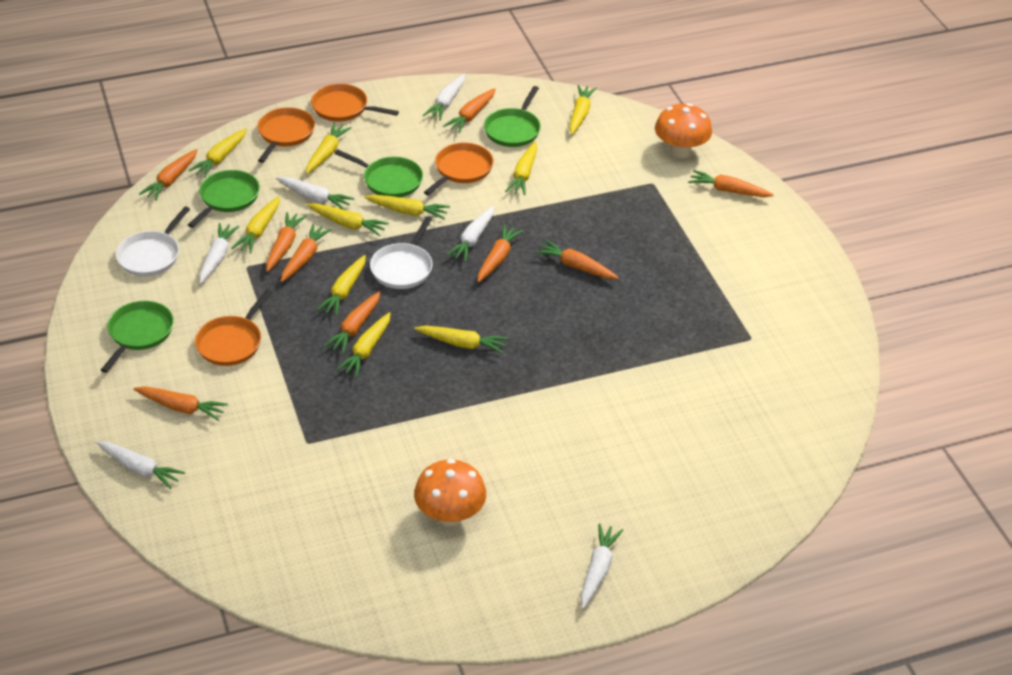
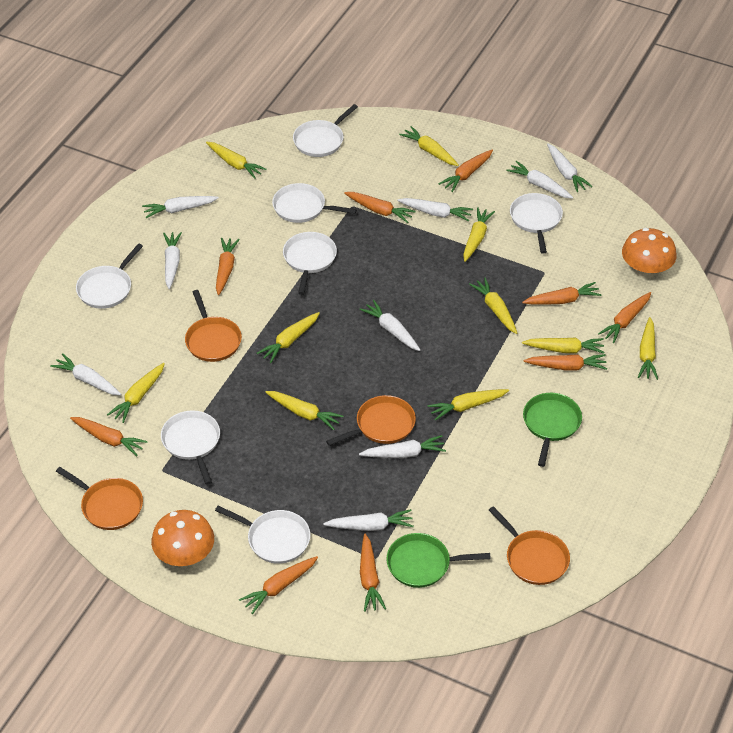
green pan: 4 -> 2
white carrot: 6 -> 9
white pan: 2 -> 7

